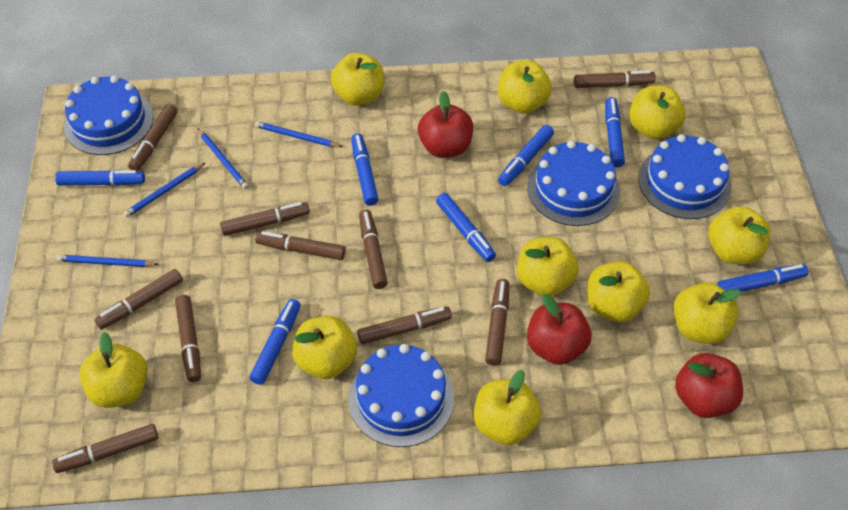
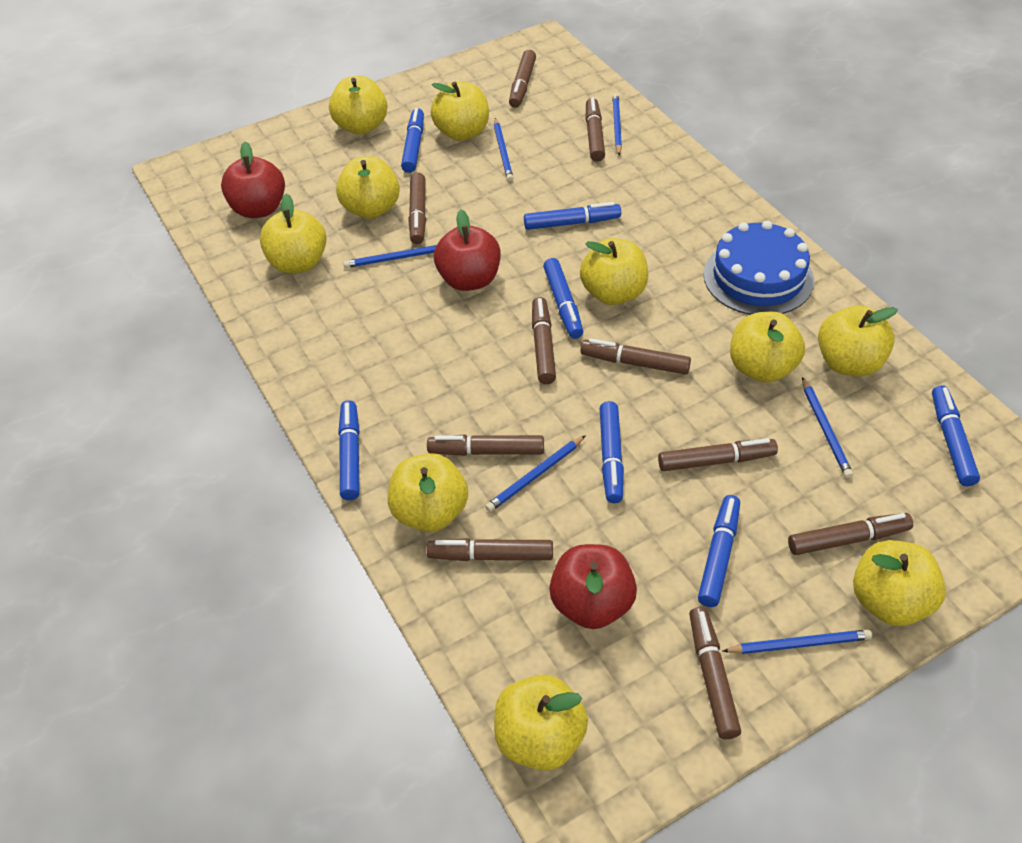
blue cake: 4 -> 1
blue pencil: 4 -> 6

